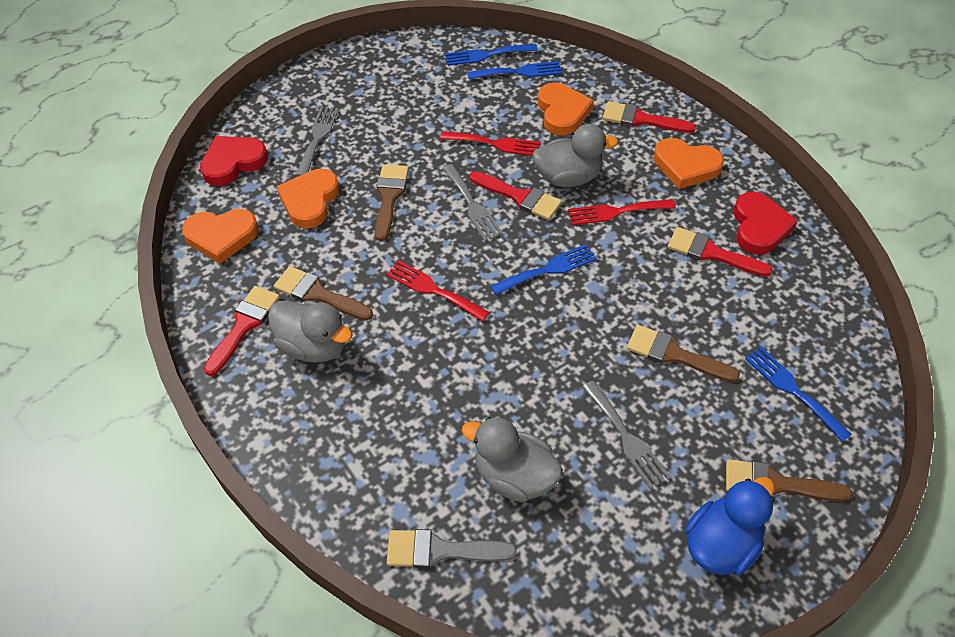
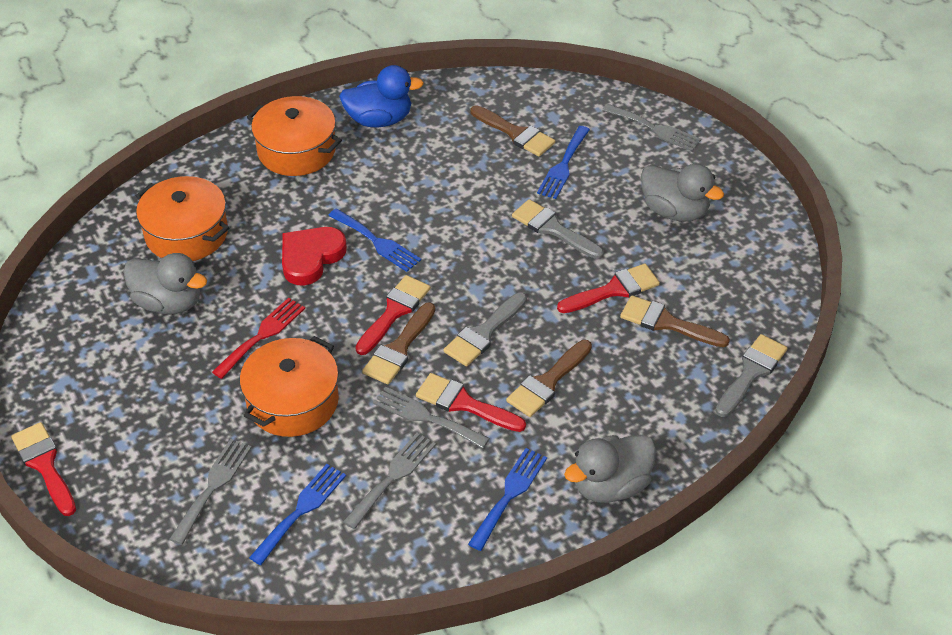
grey brush: 1 -> 3
grey fork: 3 -> 4
orange heart: 4 -> 0
orange pot: 0 -> 3
red fork: 3 -> 1
red heart: 2 -> 1

